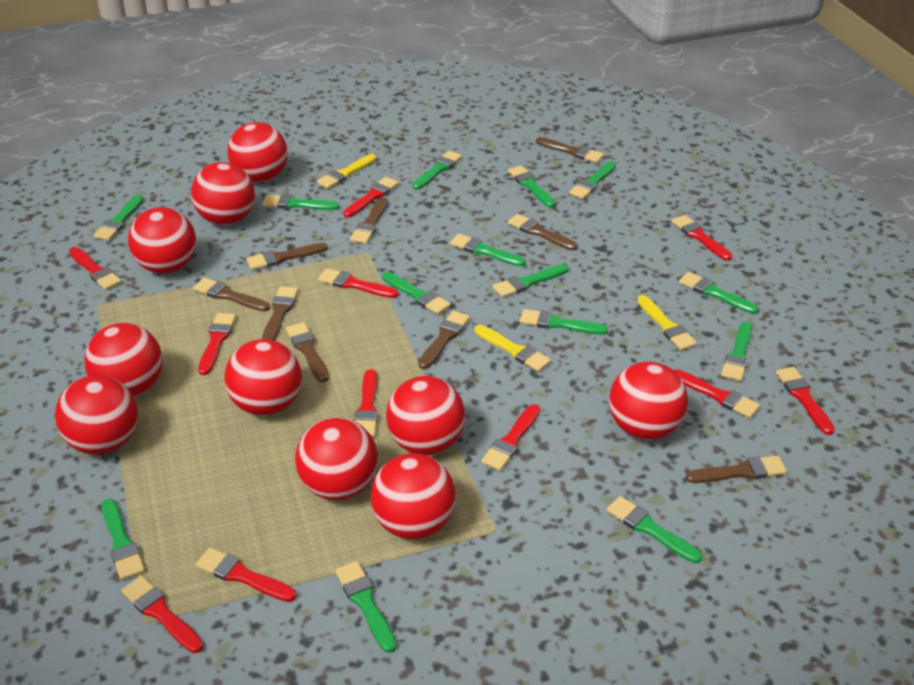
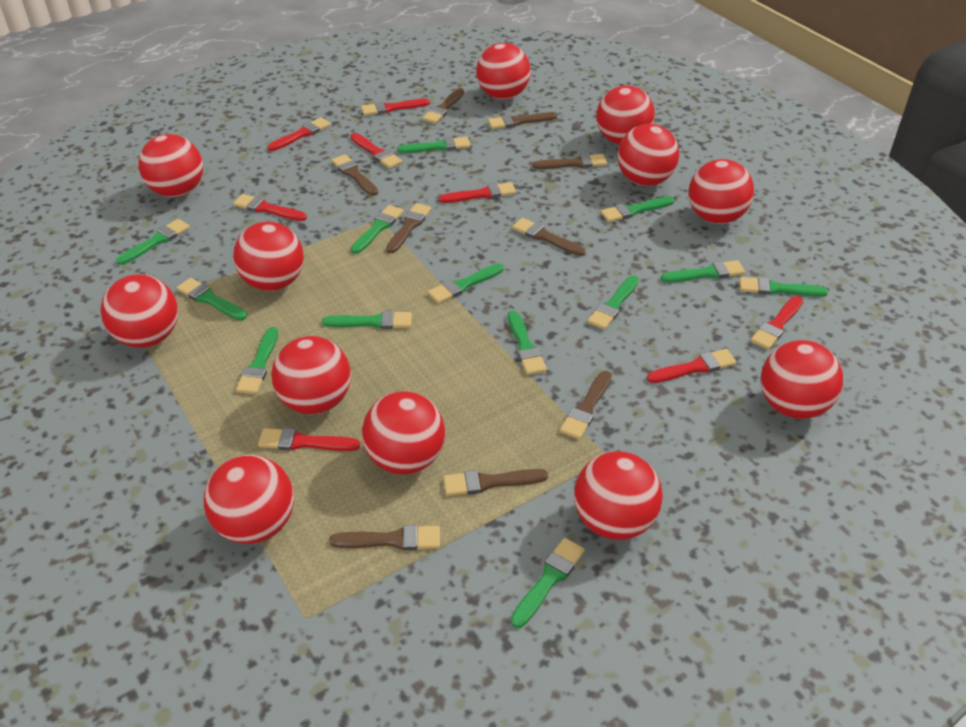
green brush: 14 -> 13
red ball: 10 -> 12
red brush: 11 -> 8
yellow brush: 3 -> 0

